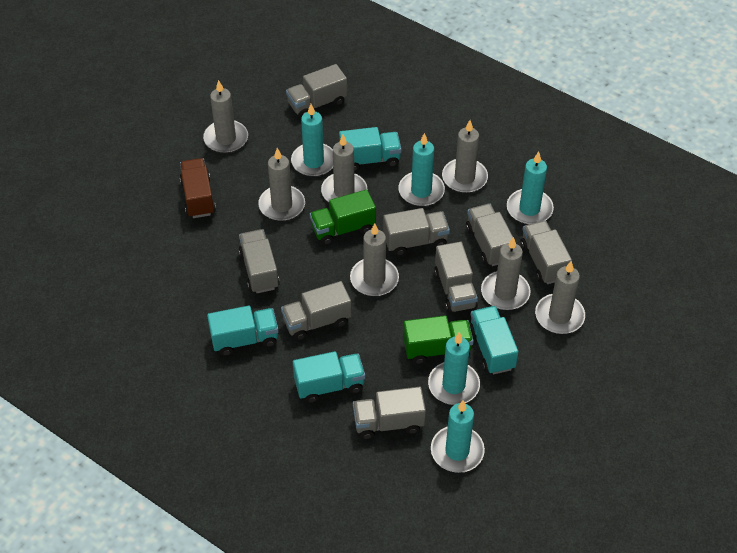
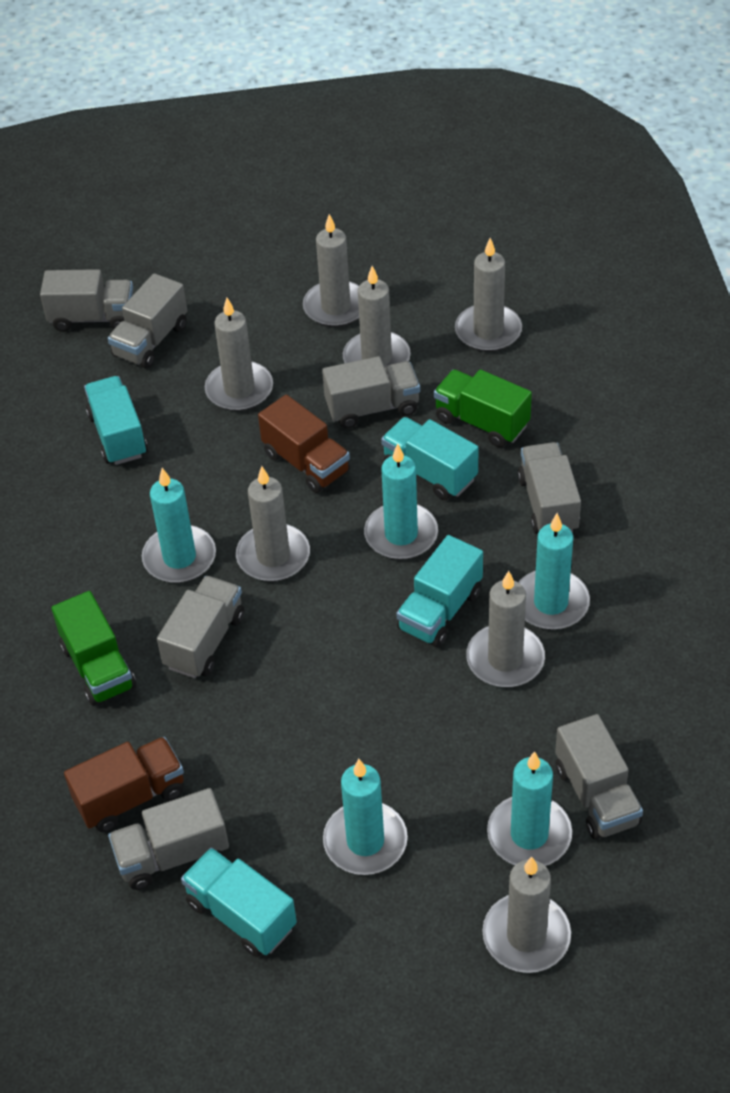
brown truck: 1 -> 2
grey truck: 8 -> 7

